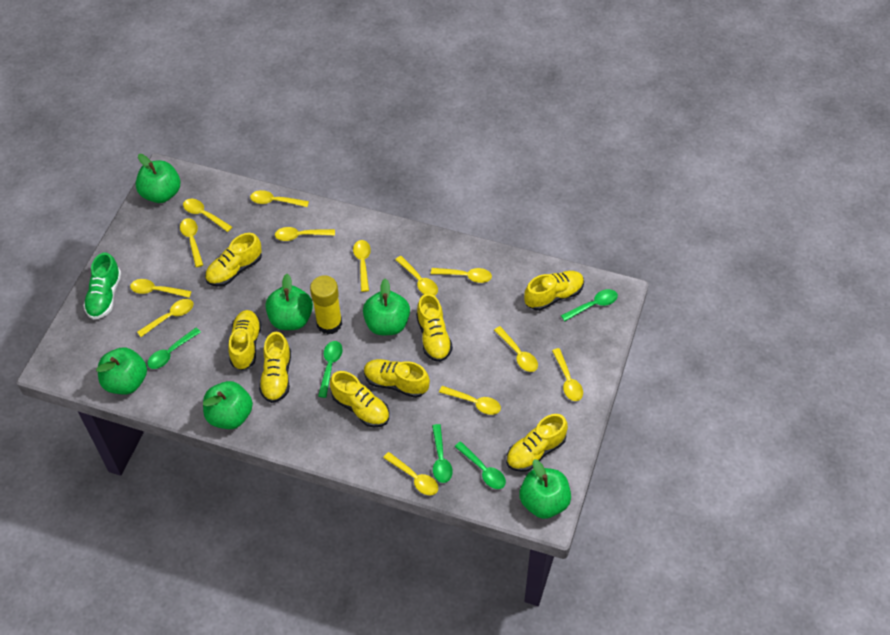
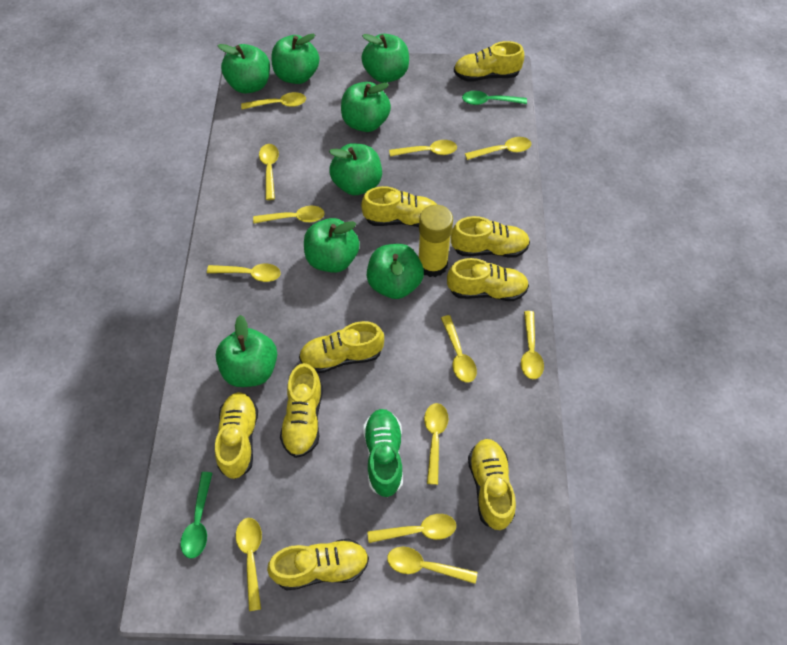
green apple: 6 -> 8
green spoon: 5 -> 2
yellow shoe: 8 -> 9
yellow spoon: 13 -> 12

